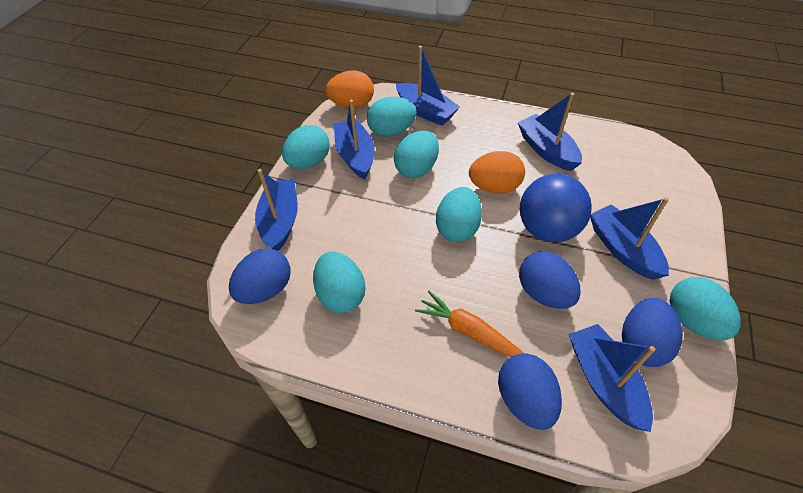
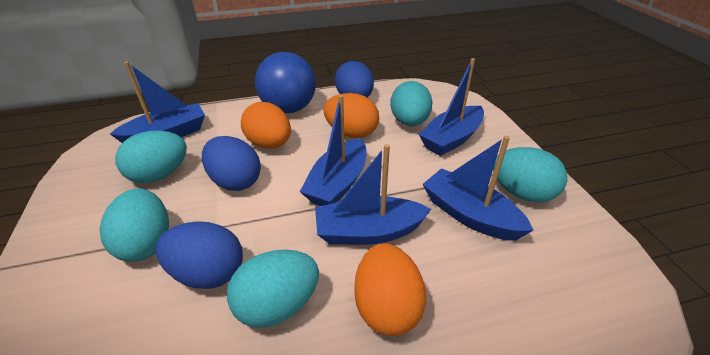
blue boat: 6 -> 5
blue egg: 4 -> 3
orange carrot: 1 -> 0
orange egg: 2 -> 3
turquoise egg: 6 -> 5

